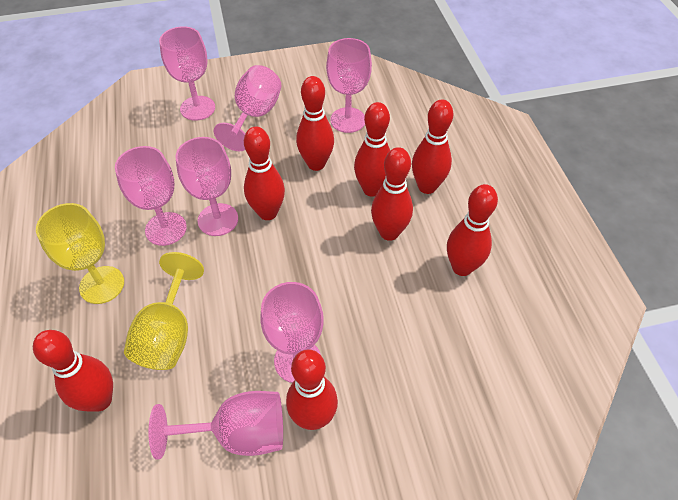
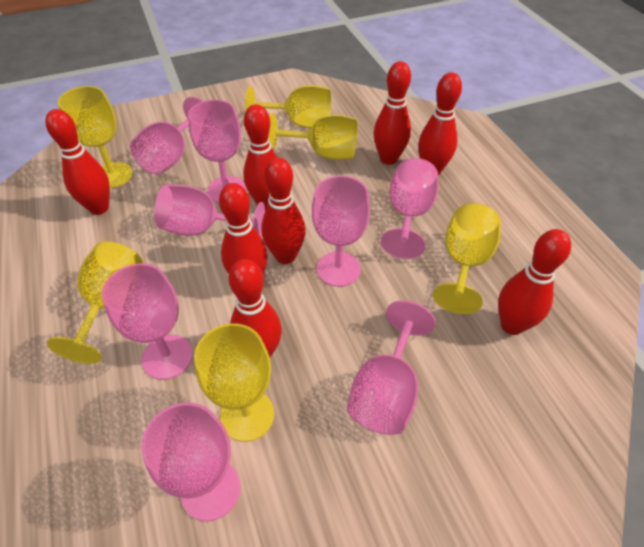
pink goblet: 7 -> 8
yellow goblet: 2 -> 6

